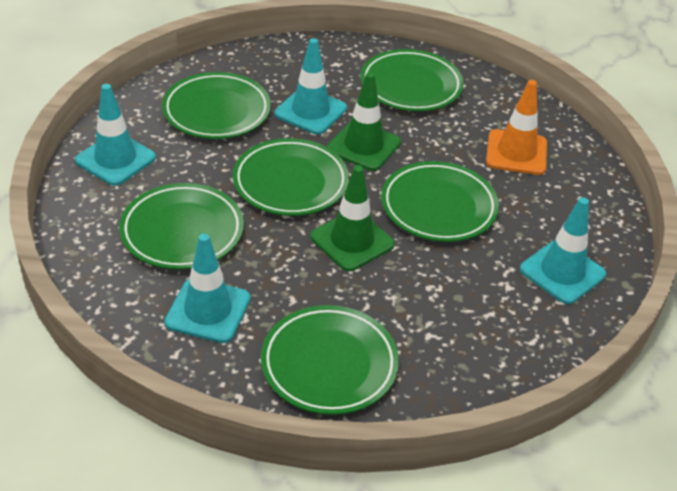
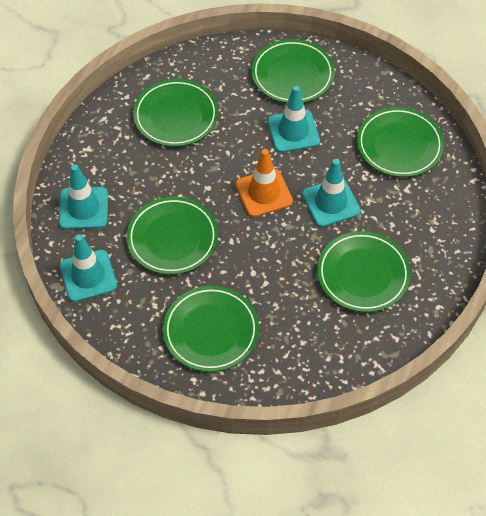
green traffic cone: 2 -> 0

